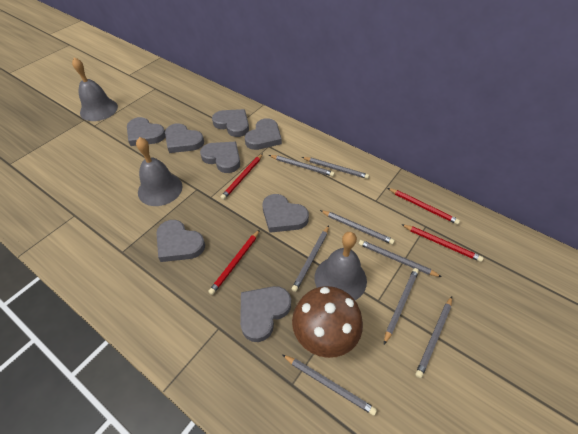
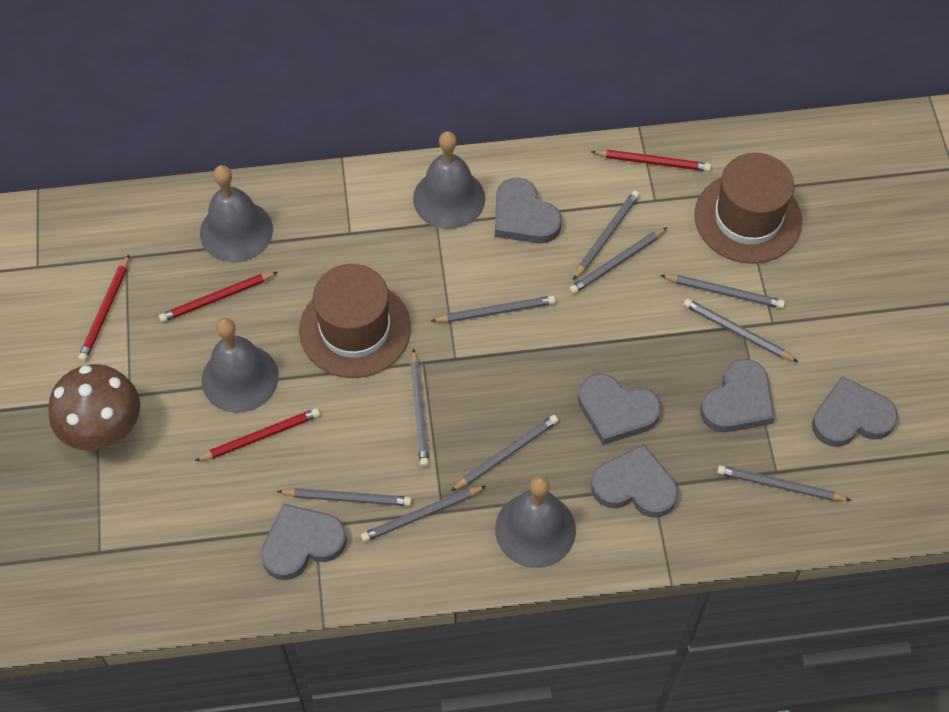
brown hat: 0 -> 2
grey bell: 3 -> 4
grey heart: 8 -> 6
grey pencil: 8 -> 10

